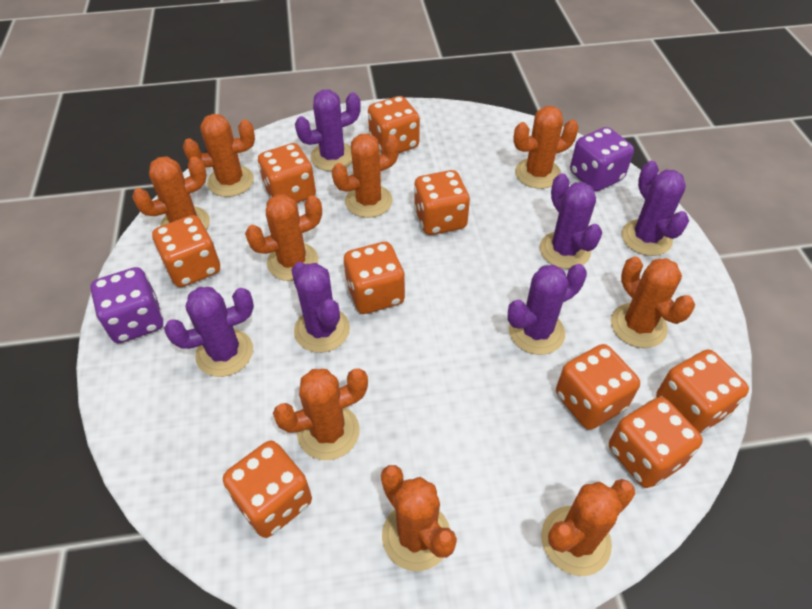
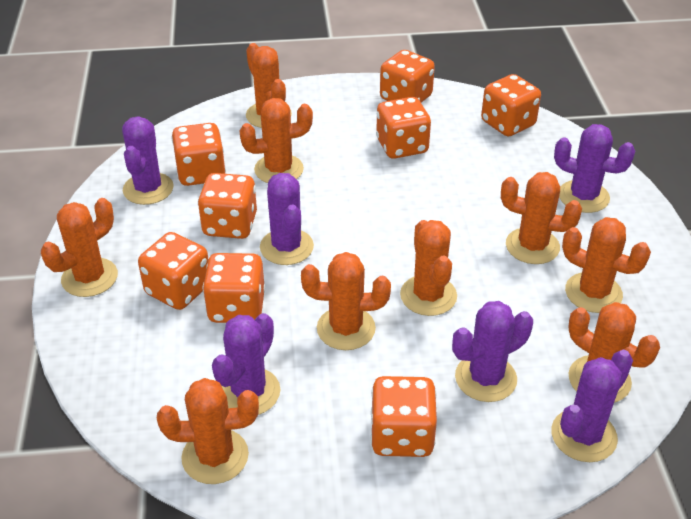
orange dice: 9 -> 8
purple dice: 2 -> 0

